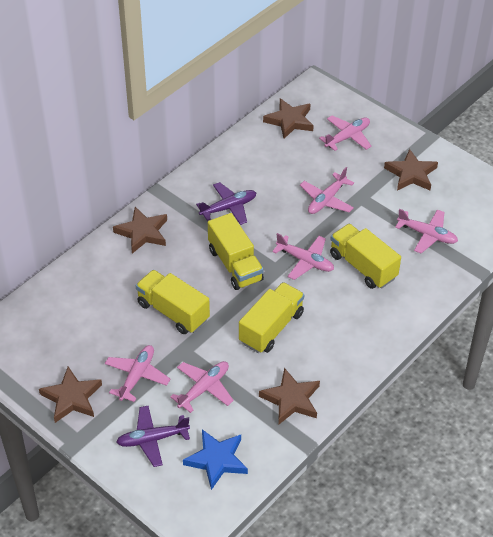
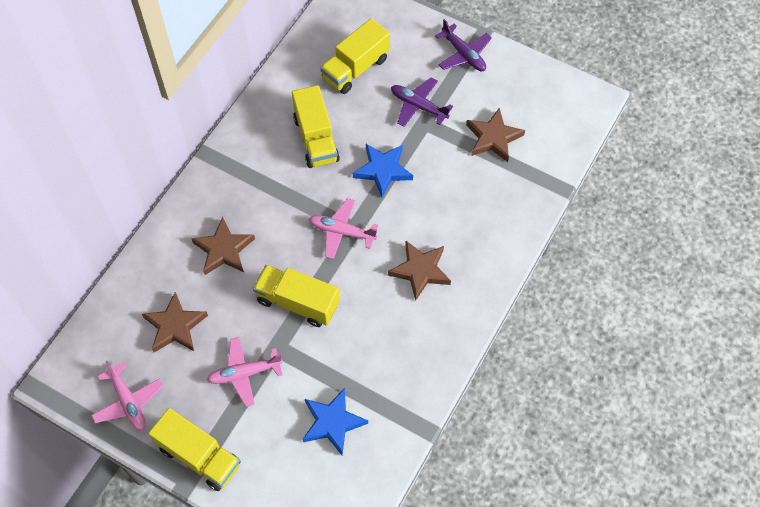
blue star: 1 -> 2
brown star: 5 -> 4
pink plane: 6 -> 3

